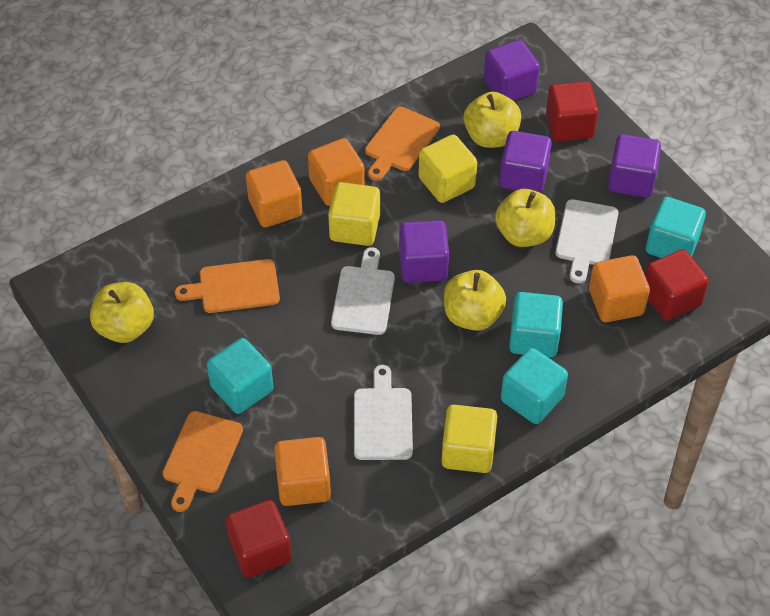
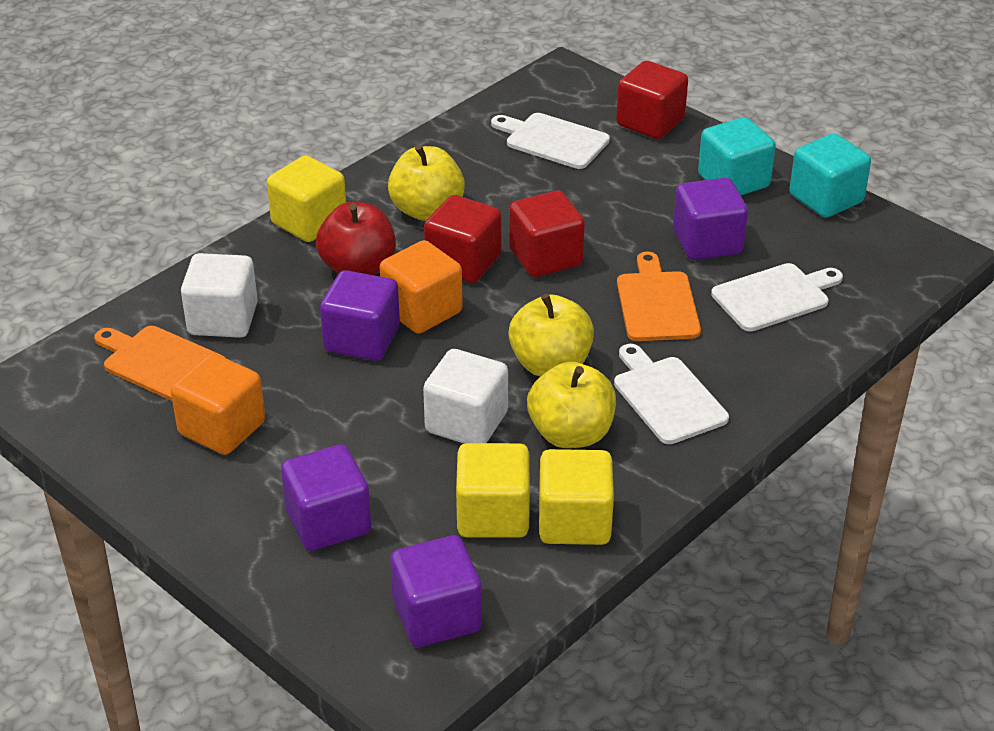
orange cube: 4 -> 2
orange cutting board: 3 -> 2
red apple: 0 -> 1
turquoise cube: 4 -> 2
white cube: 0 -> 2
yellow apple: 4 -> 3

